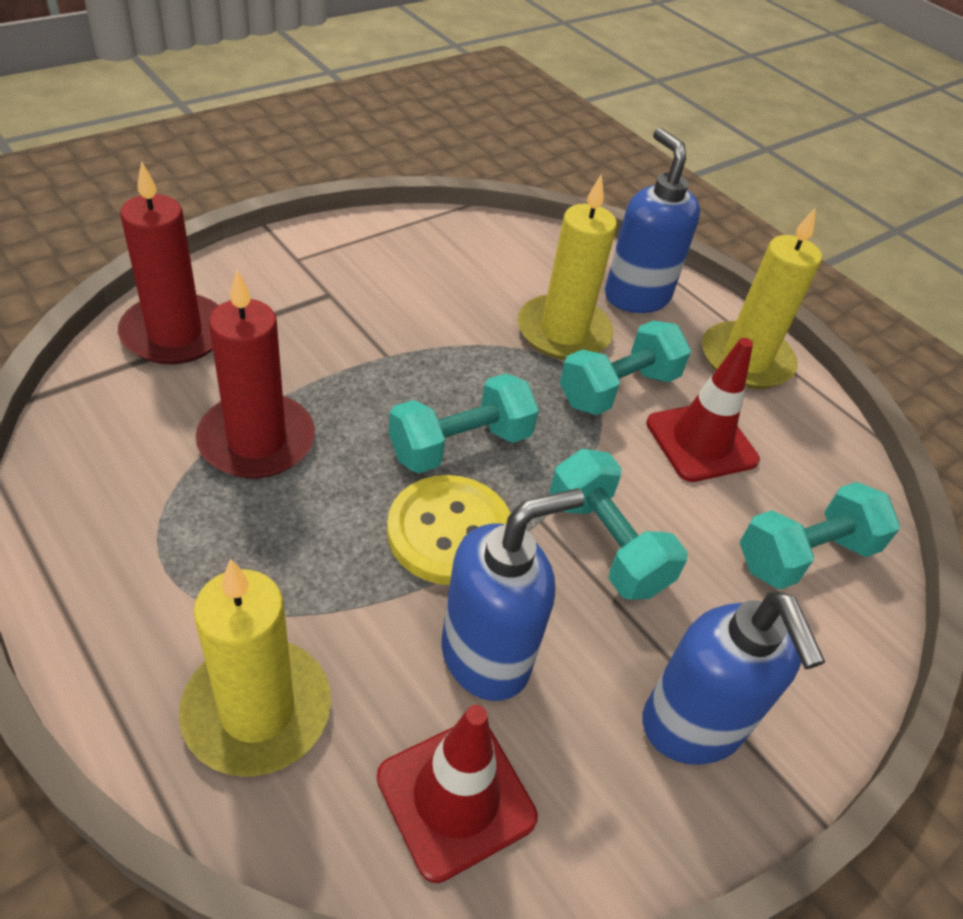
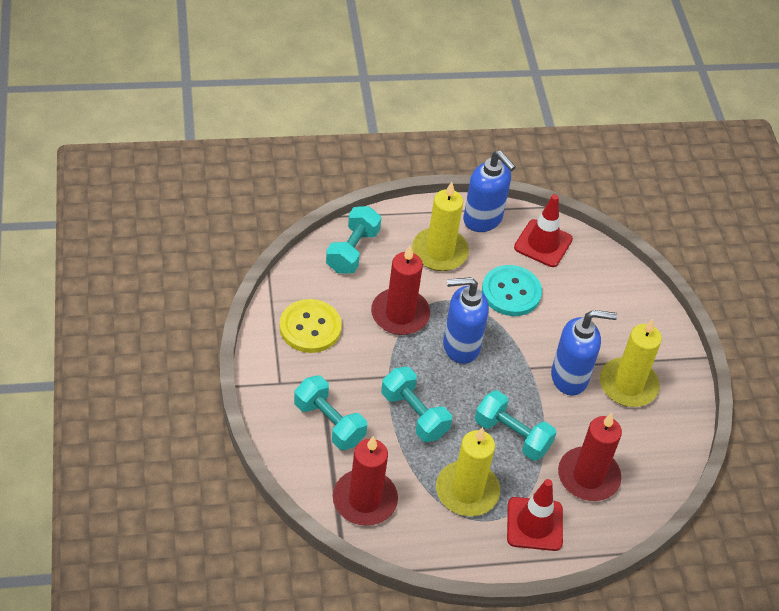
red candle: 2 -> 3
turquoise button: 0 -> 1

